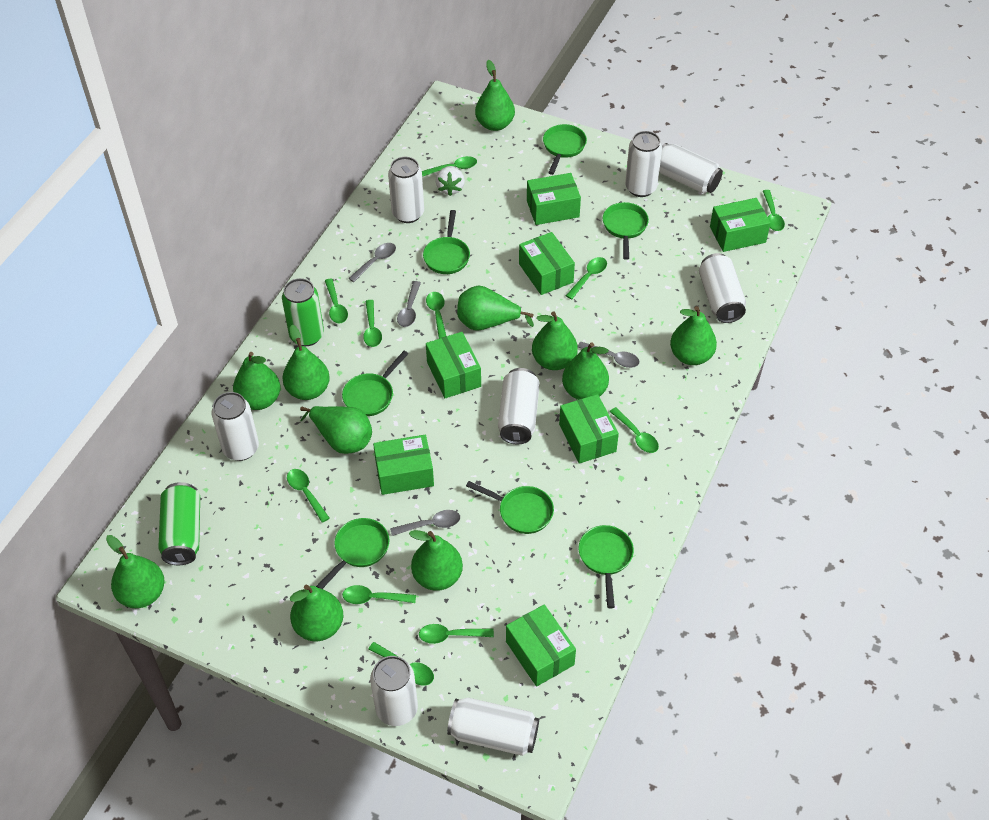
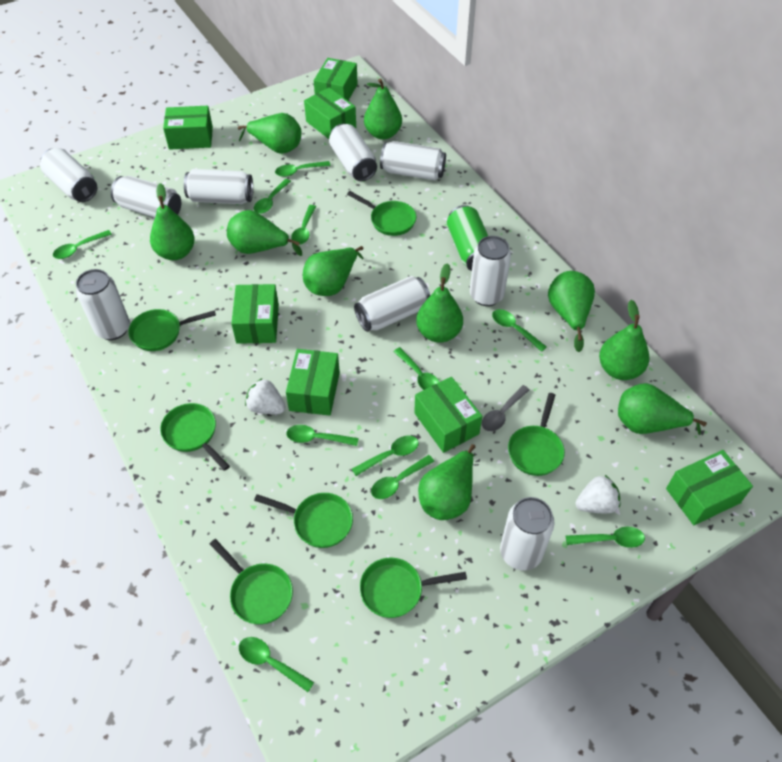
green can: 2 -> 1
green pear: 11 -> 10
grey spoon: 4 -> 1
white can: 8 -> 9
white strawberry: 1 -> 2

